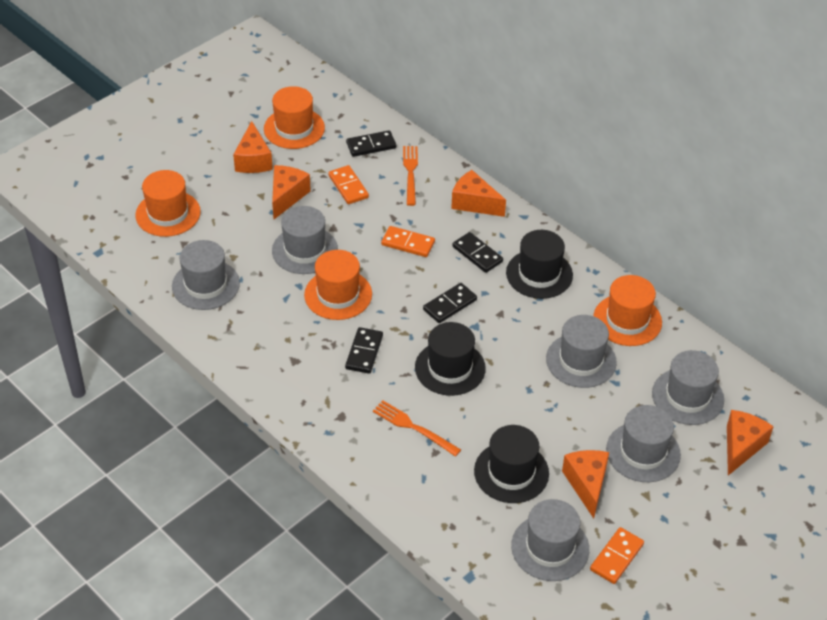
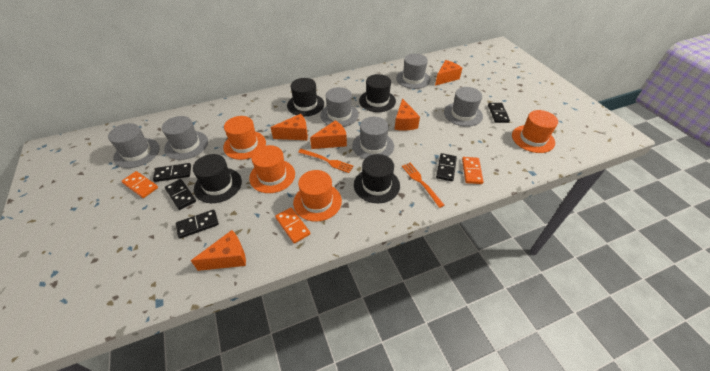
black domino: 4 -> 5
black hat: 3 -> 4

